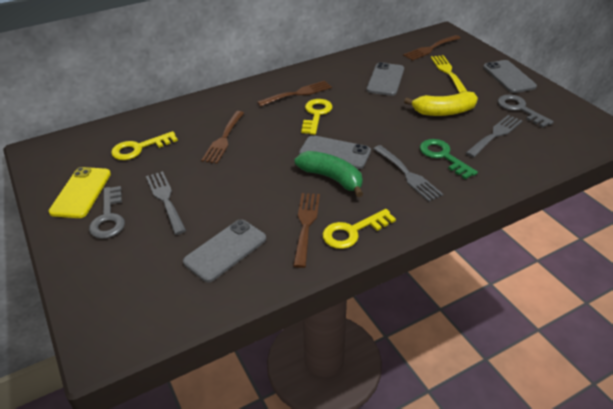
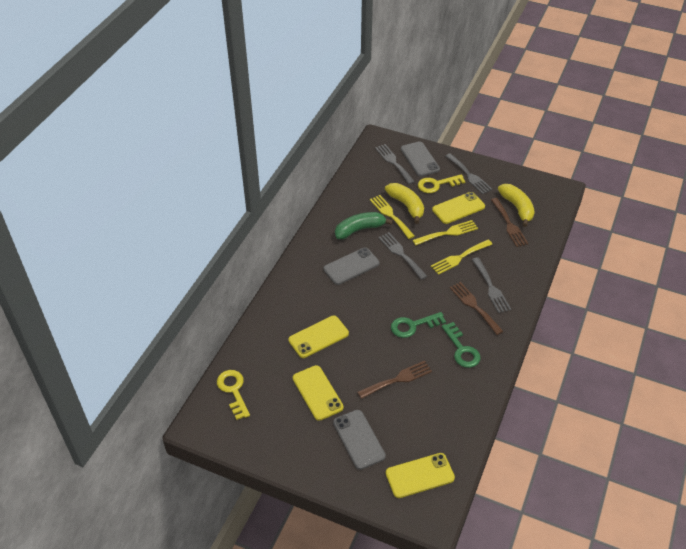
brown fork: 4 -> 3
green key: 1 -> 2
grey fork: 3 -> 4
grey key: 2 -> 0
grey phone: 4 -> 3
yellow banana: 1 -> 2
yellow fork: 1 -> 3
yellow key: 3 -> 2
yellow phone: 1 -> 4

